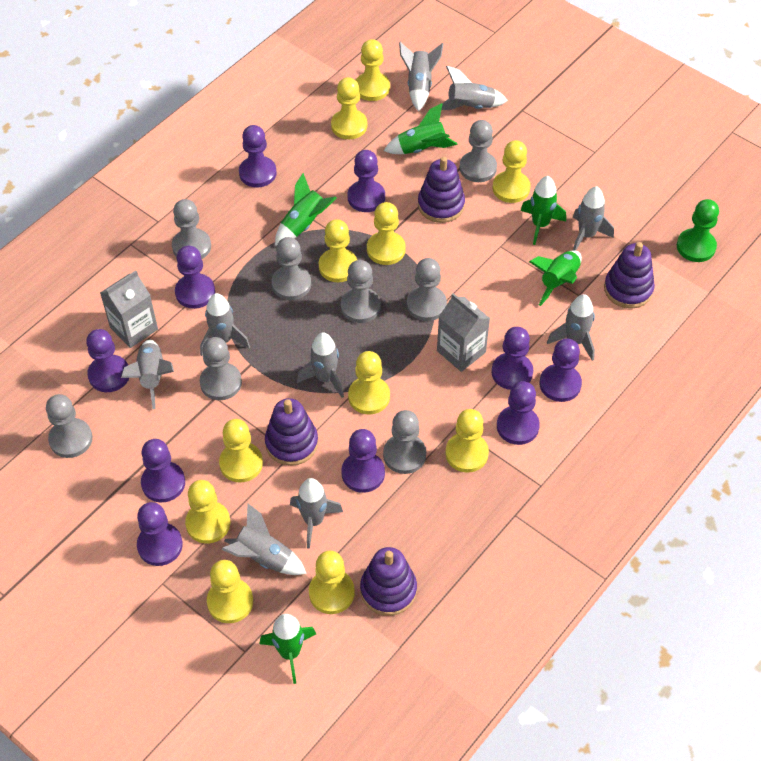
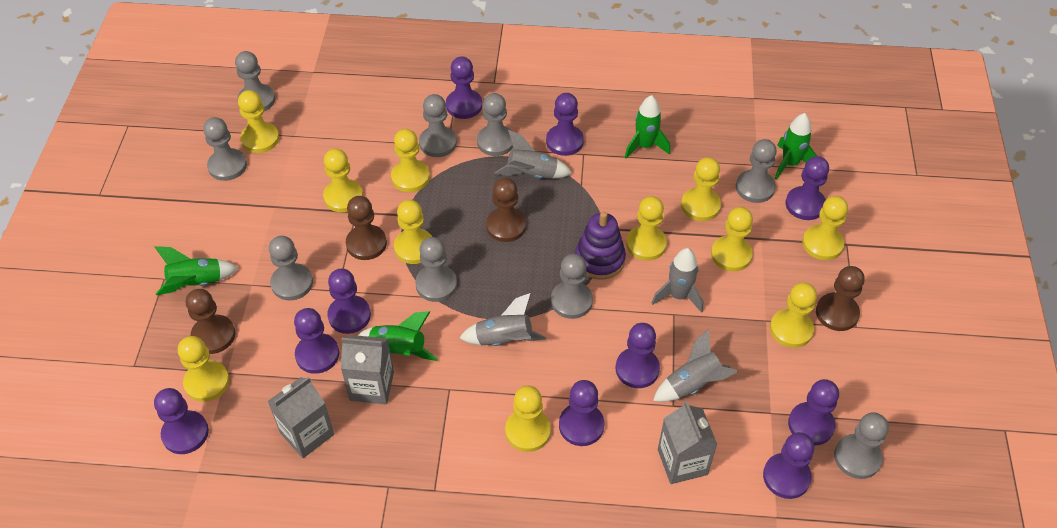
brown pawn: 0 -> 4
green pawn: 1 -> 0
green rocket: 5 -> 4
grey carton: 2 -> 3
grey pawn: 8 -> 9
grey rocket: 9 -> 4
purple stacking toy: 4 -> 1

